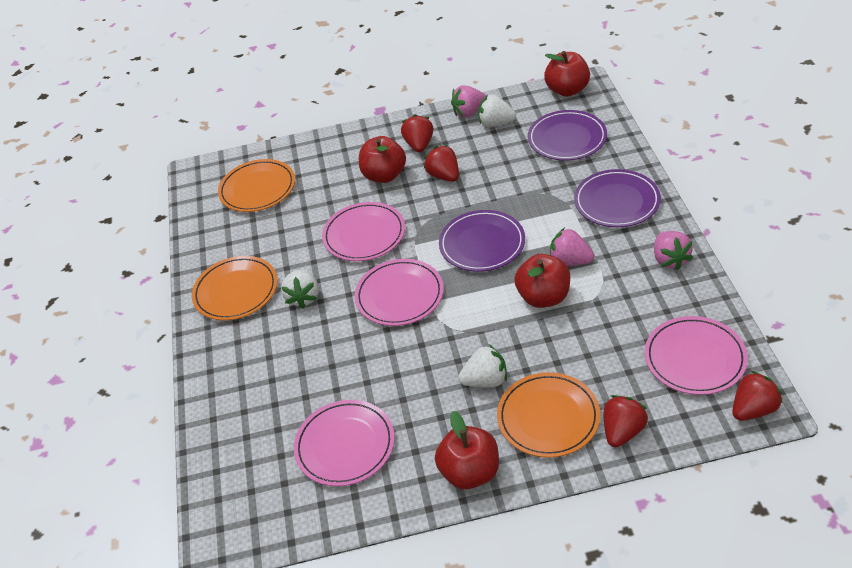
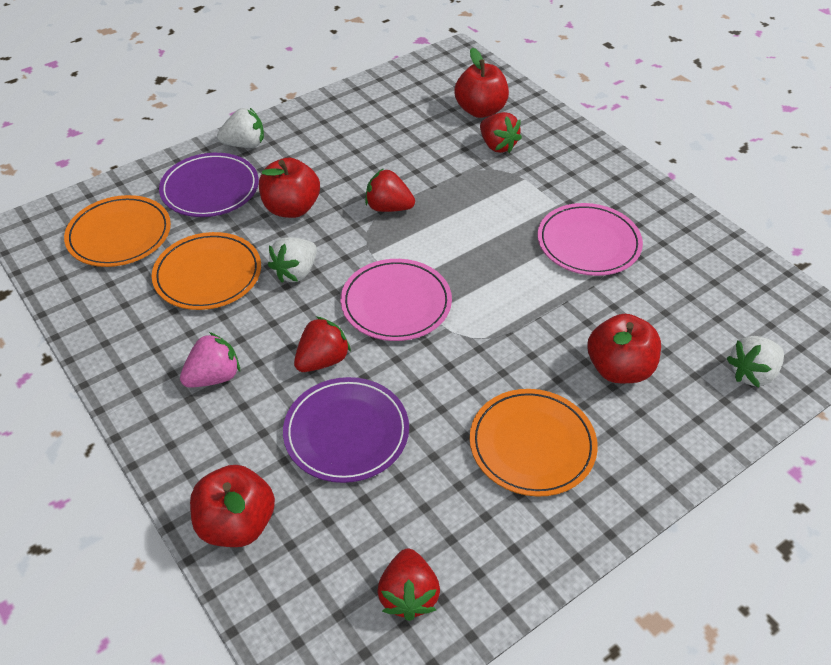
pink plate: 4 -> 2
pink strawberry: 3 -> 1
purple plate: 3 -> 2

